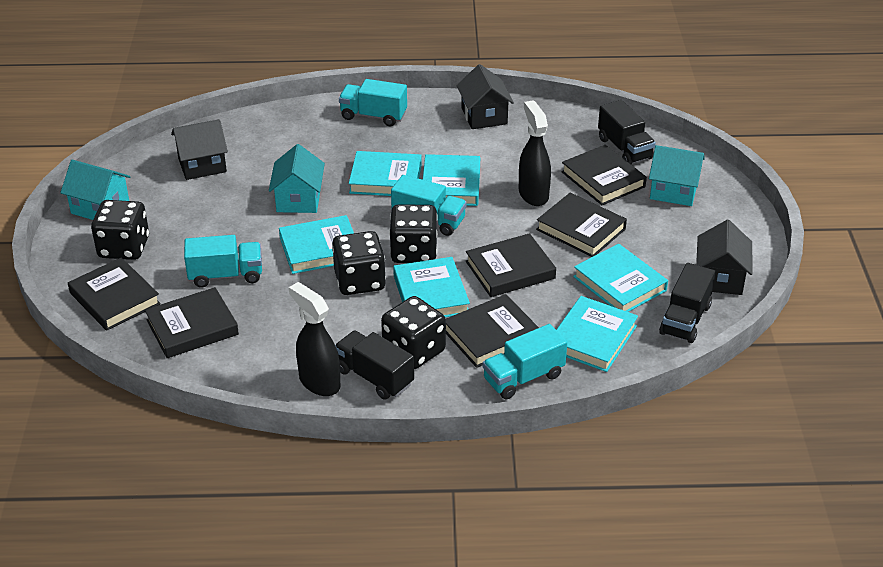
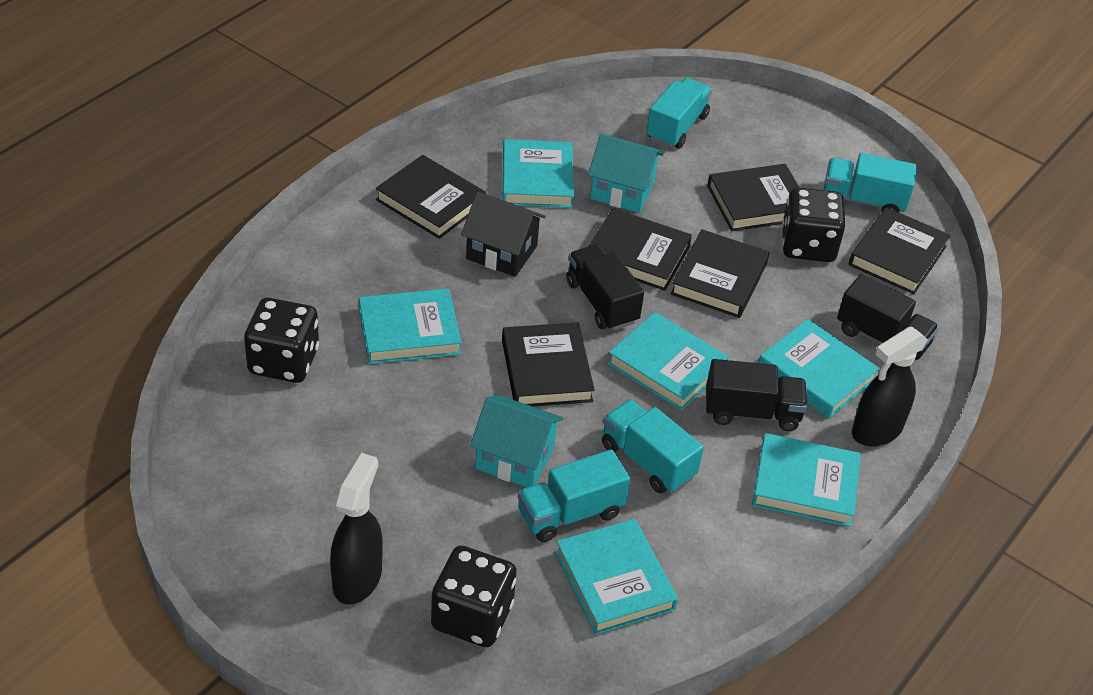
black dice: 4 -> 3
black house: 3 -> 1
turquoise house: 3 -> 2

